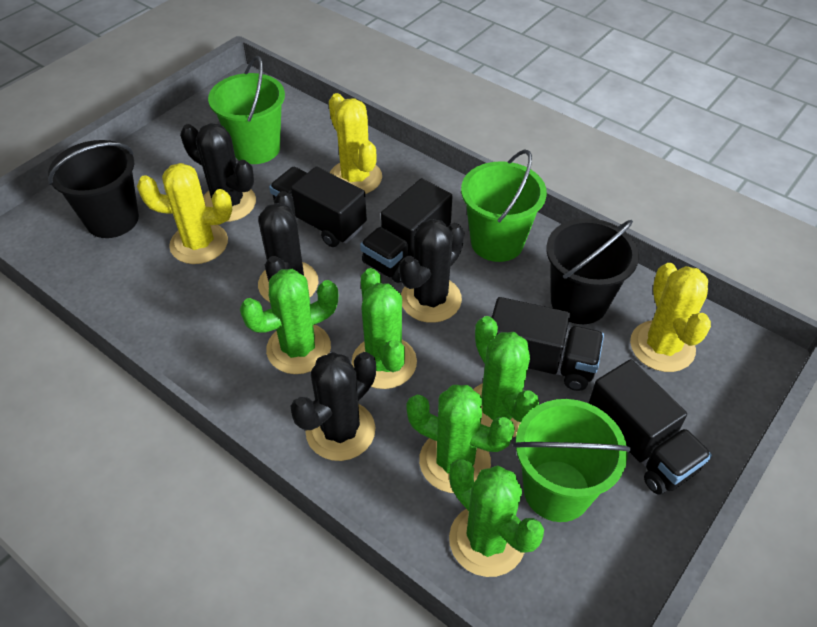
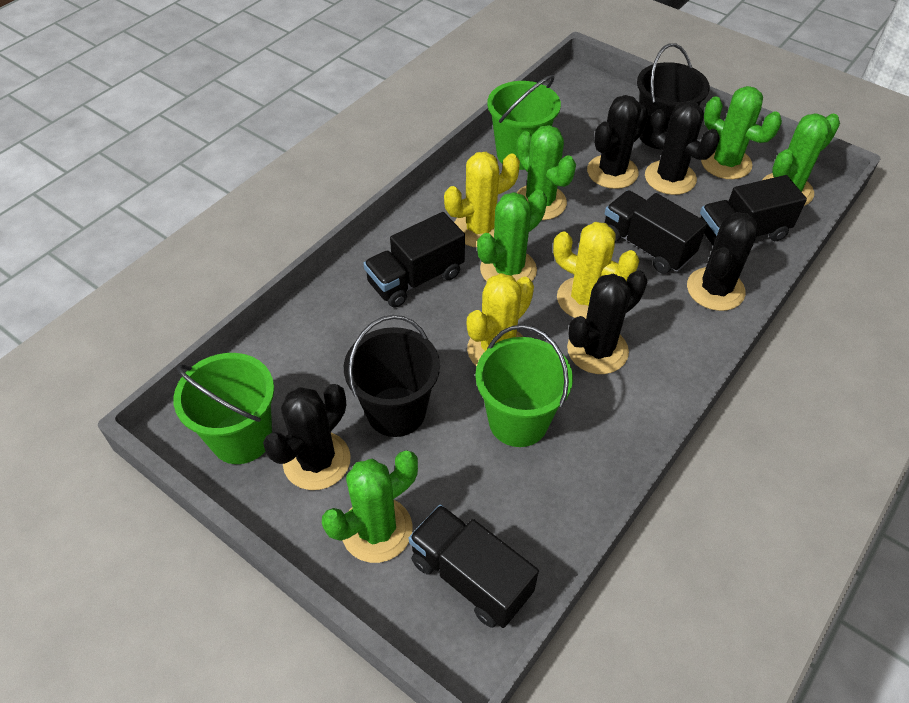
black cactus: 4 -> 5

